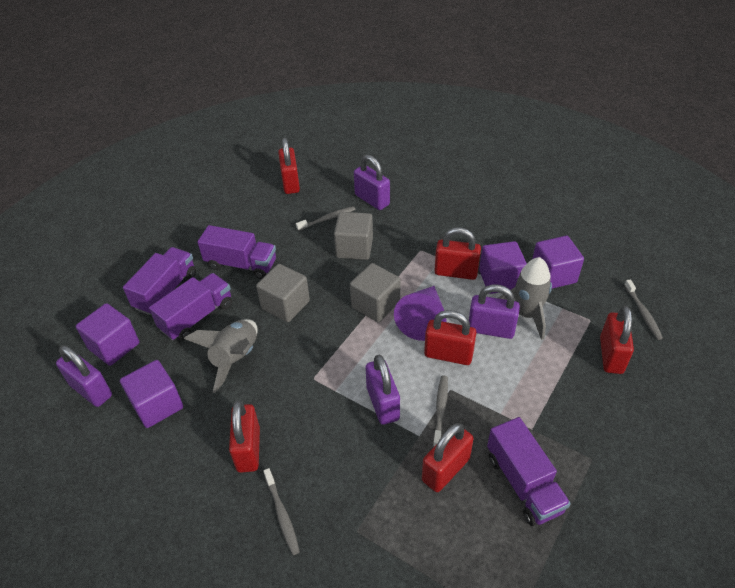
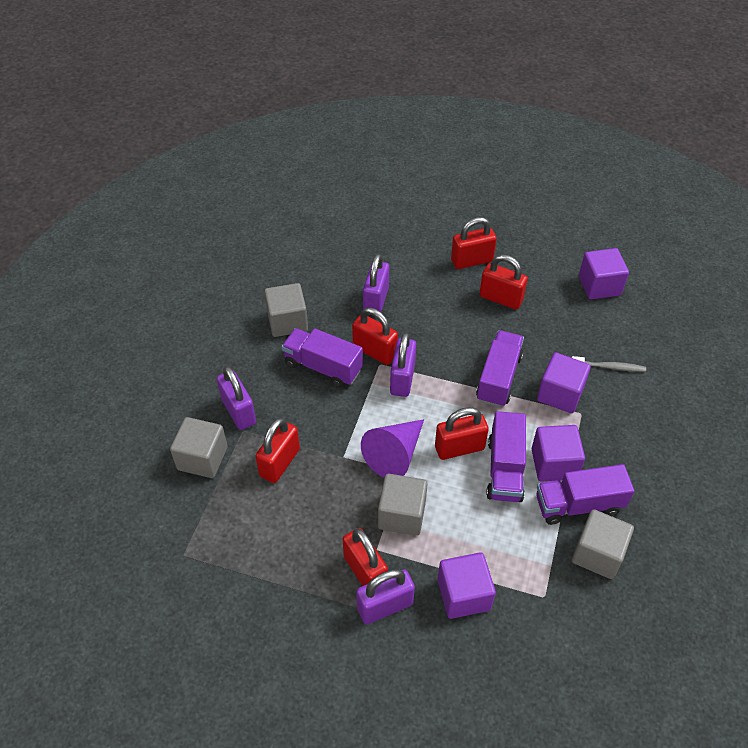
grey cube: 3 -> 4
grey rocket: 2 -> 0
grey toothbrush: 4 -> 1

